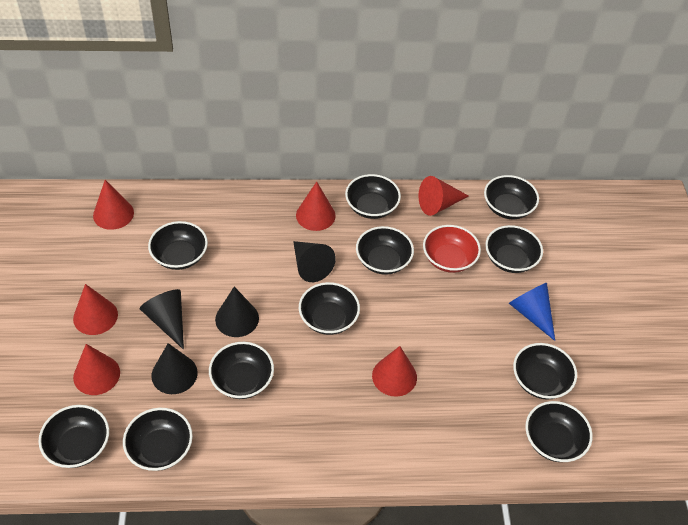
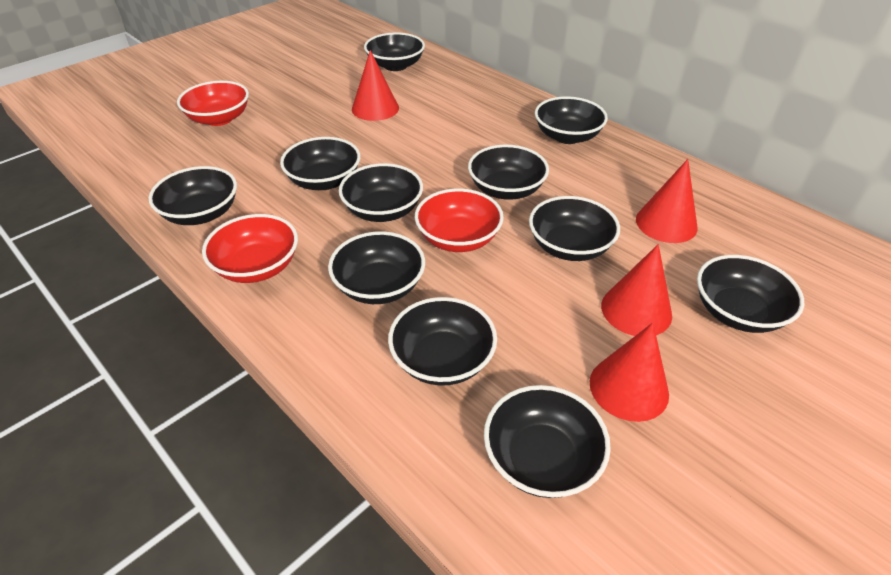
black cone: 4 -> 0
blue cone: 1 -> 0
red bowl: 1 -> 3
red cone: 6 -> 4

